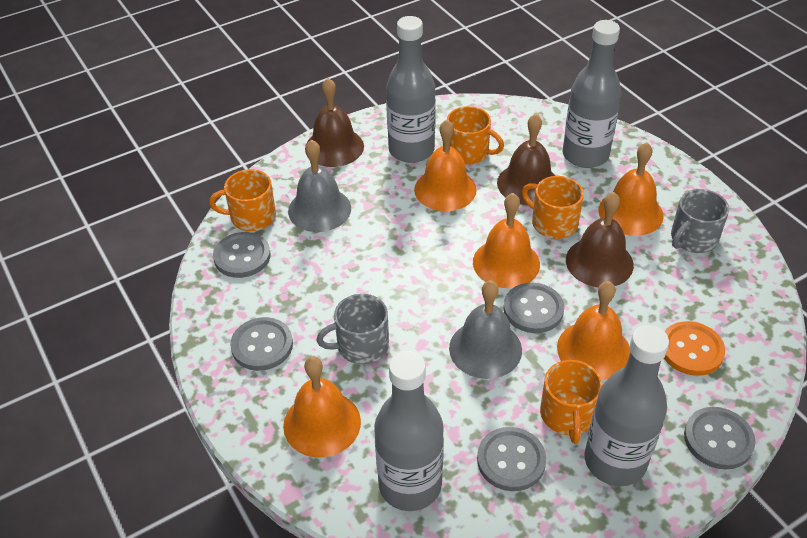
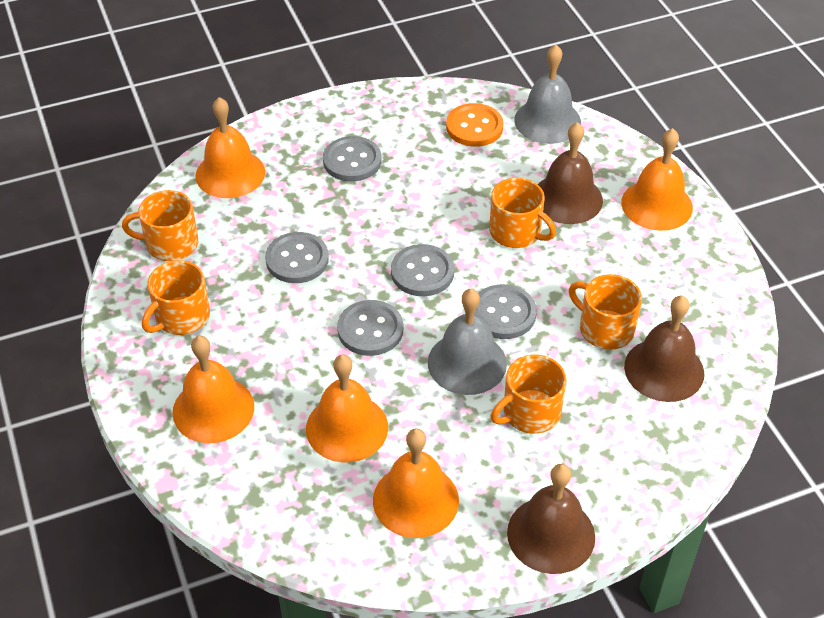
grey bottle: 4 -> 0
grey mug: 2 -> 0
orange mug: 4 -> 5

